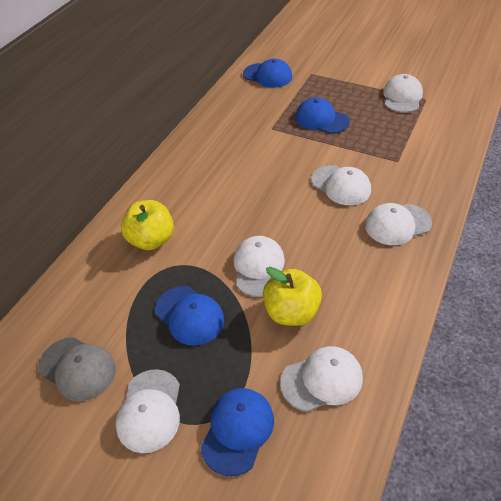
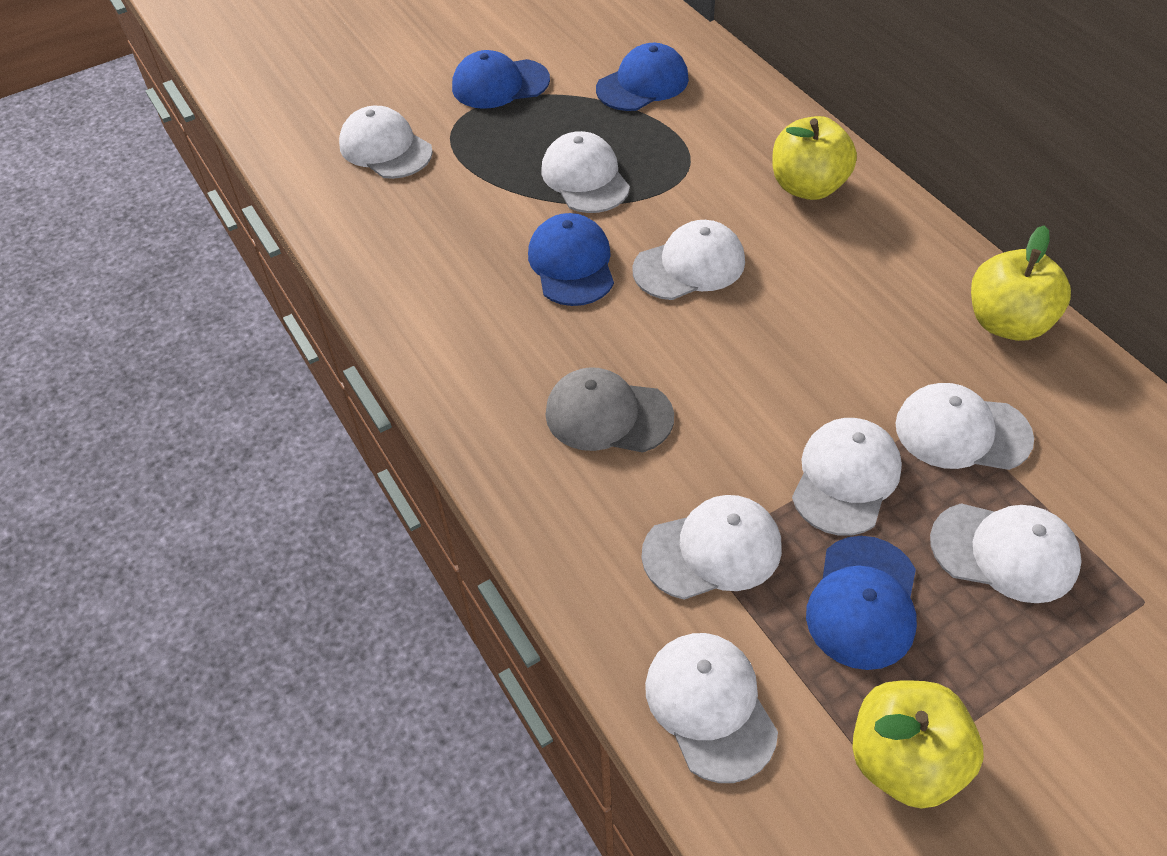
white cap: 6 -> 8
yellow apple: 2 -> 3

